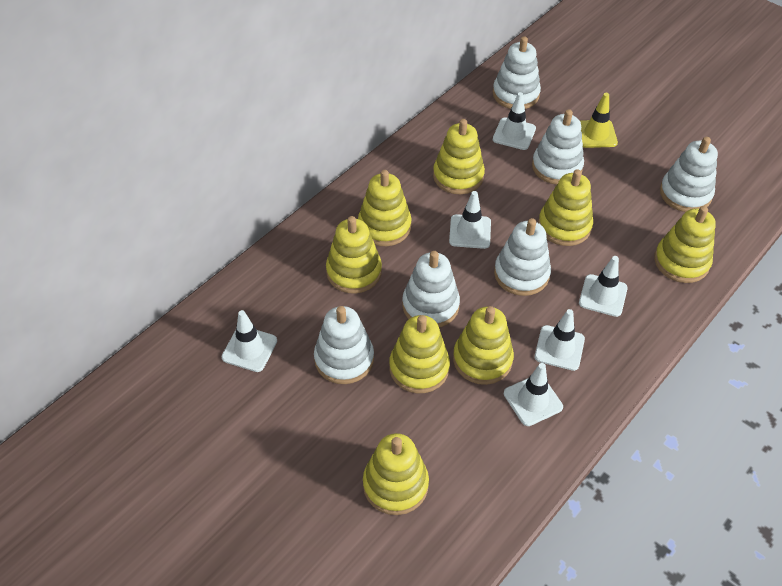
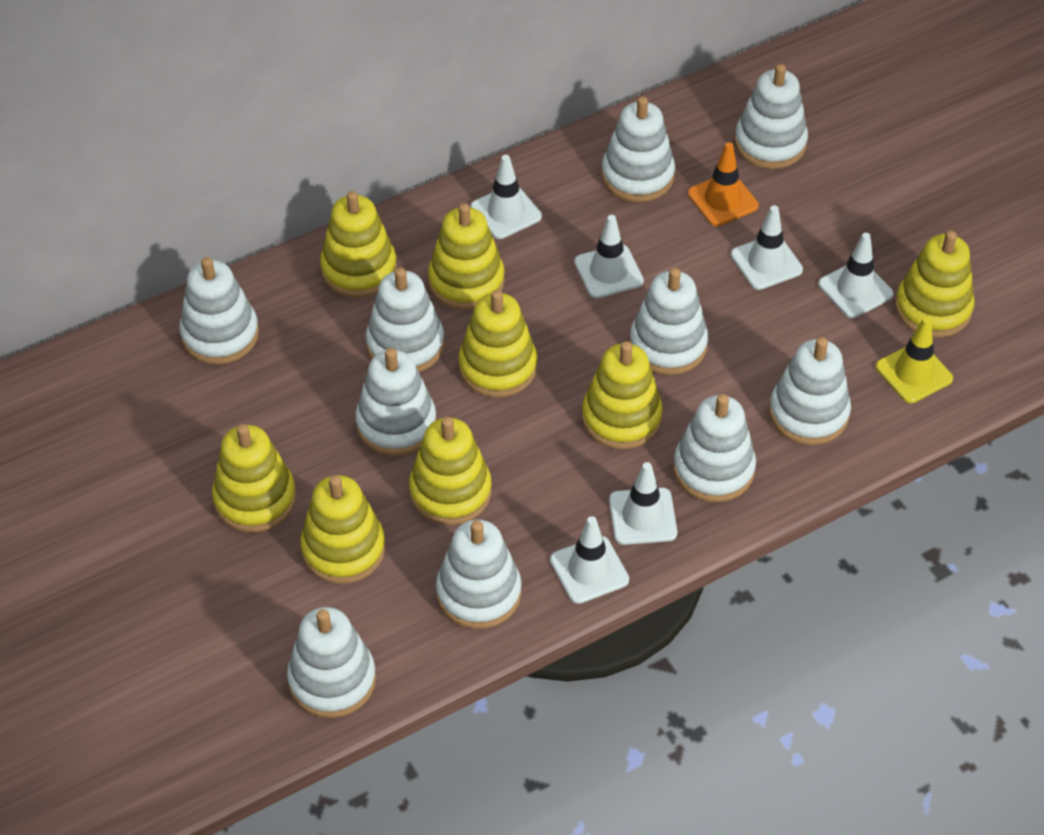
orange traffic cone: 0 -> 1
white stacking toy: 6 -> 10

